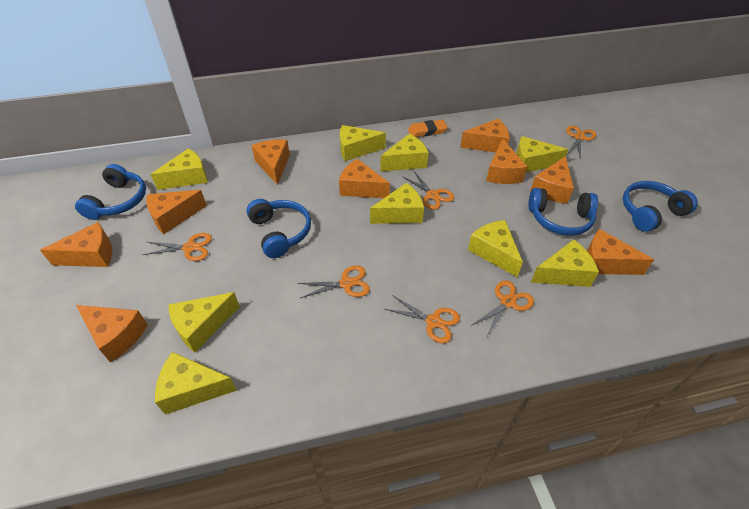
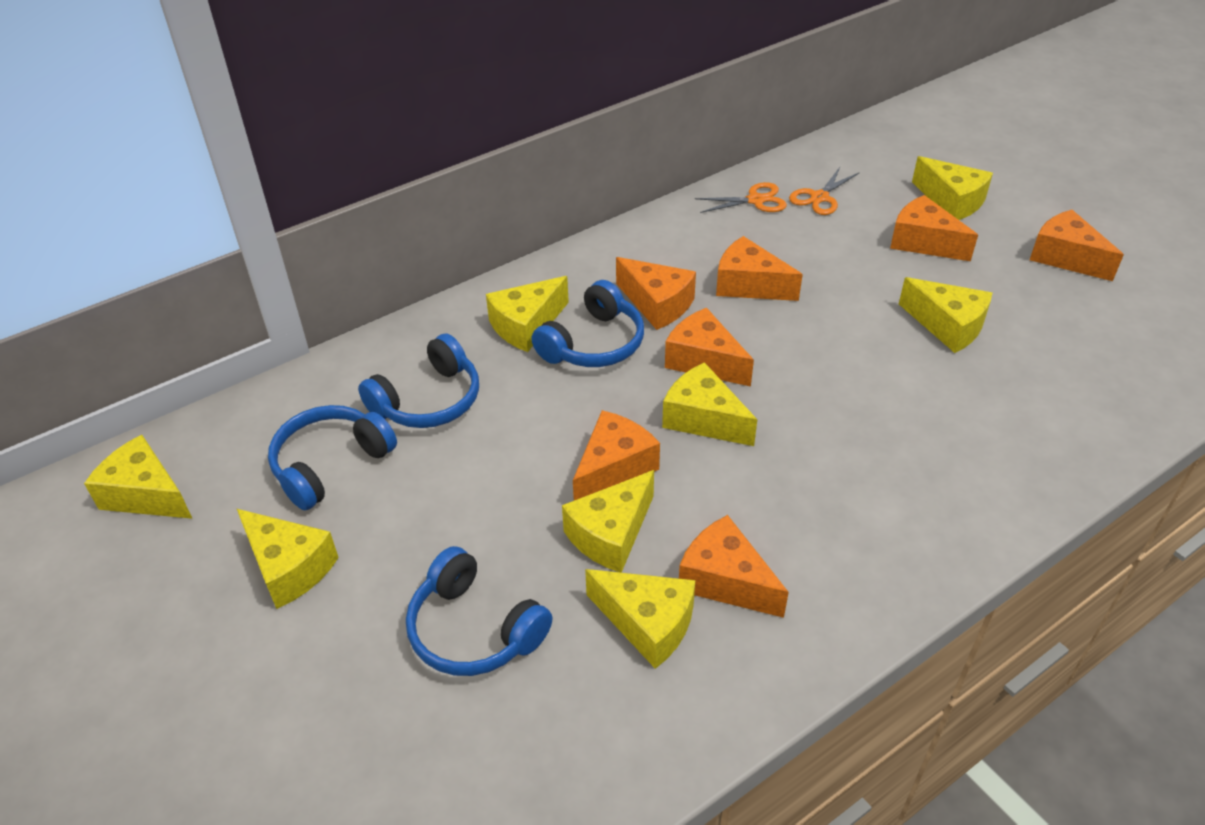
orange cheese: 9 -> 7
orange eraser: 1 -> 0
orange scissors: 6 -> 2
yellow cheese: 9 -> 8

